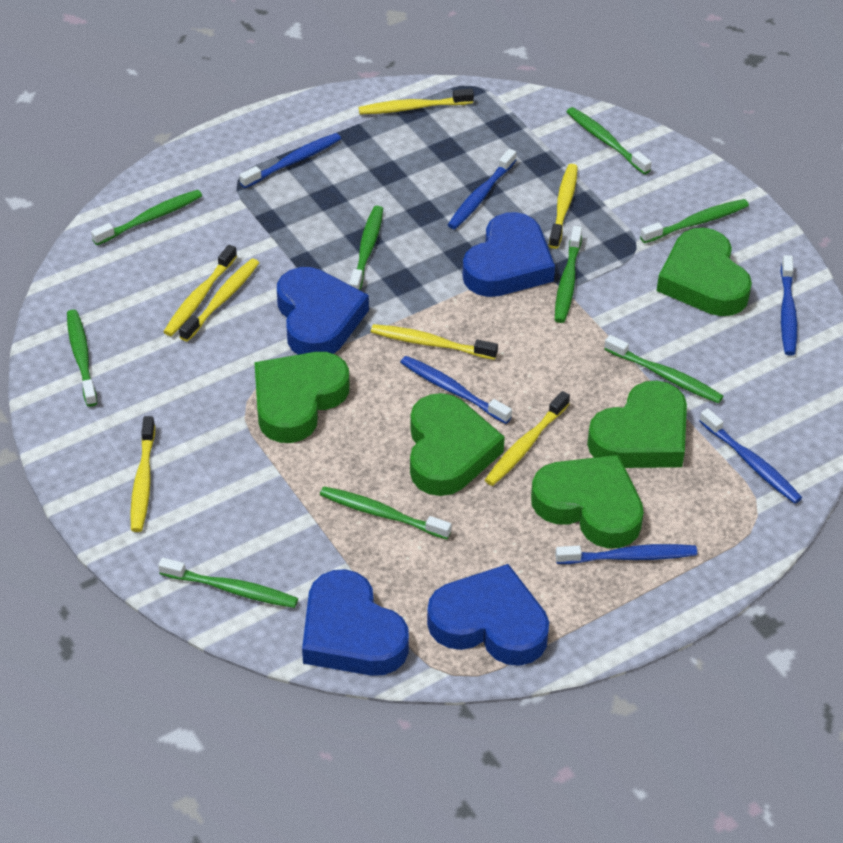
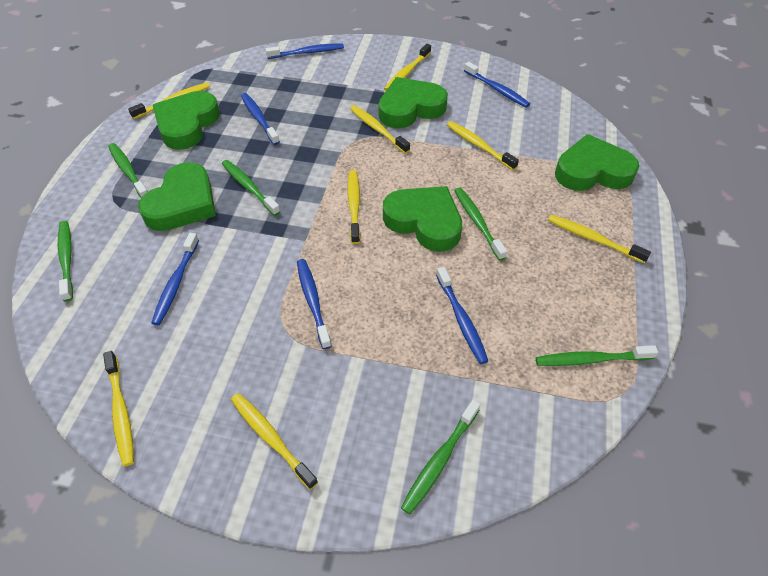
blue heart: 4 -> 0
green toothbrush: 9 -> 6
yellow toothbrush: 7 -> 8

